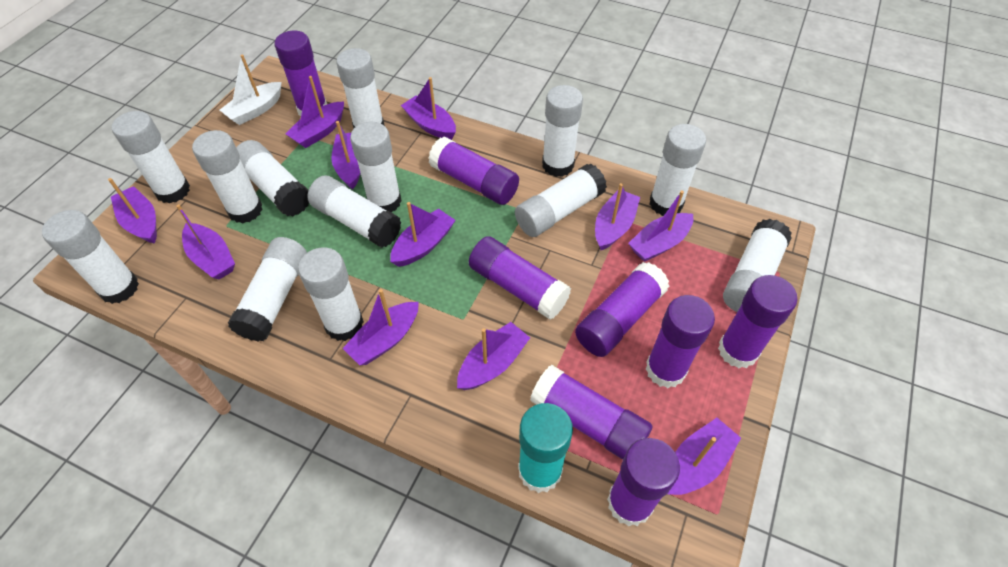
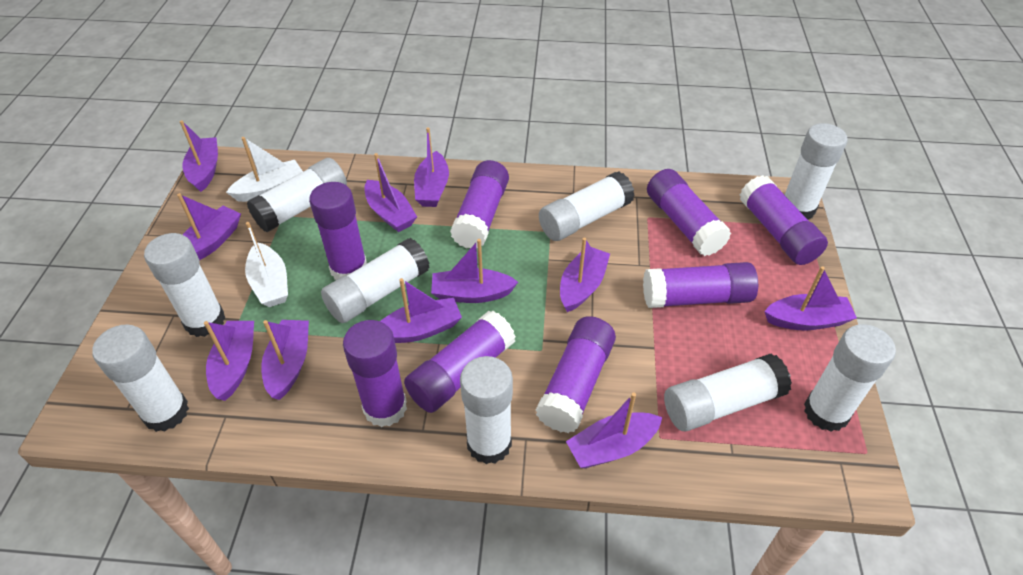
turquoise glue stick: 1 -> 0
white boat: 1 -> 2
white glue stick: 13 -> 9

